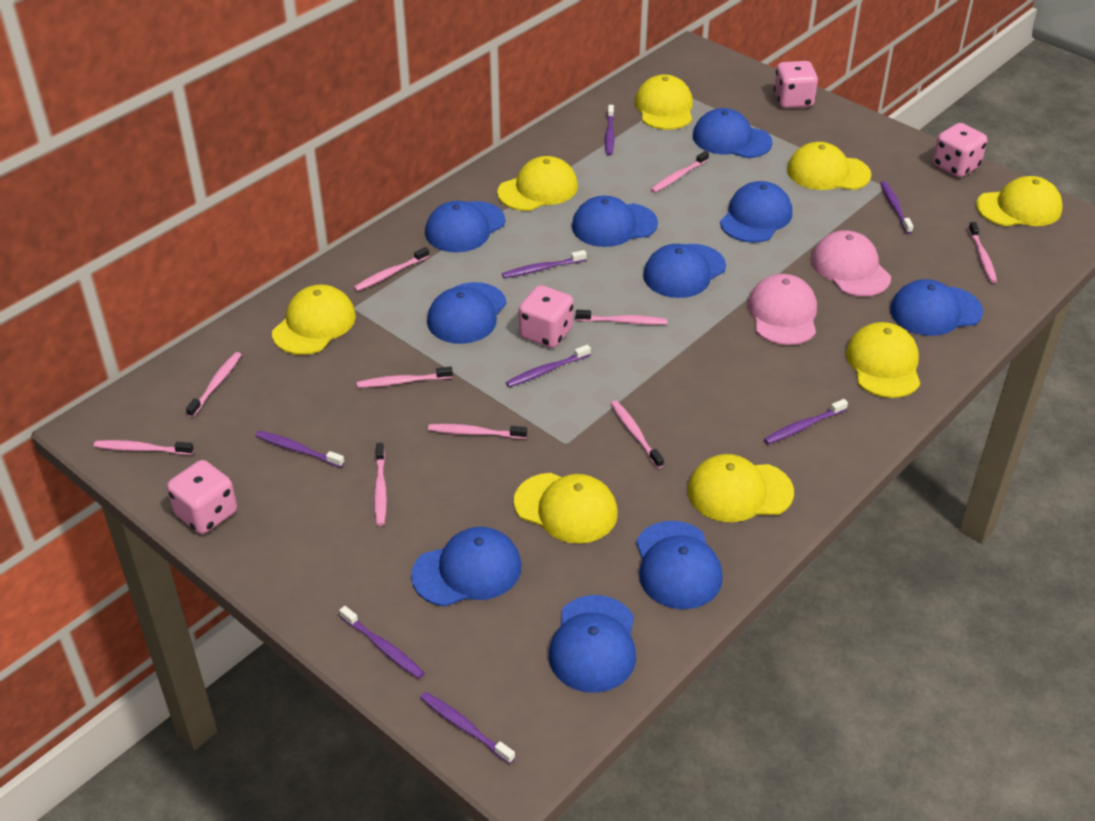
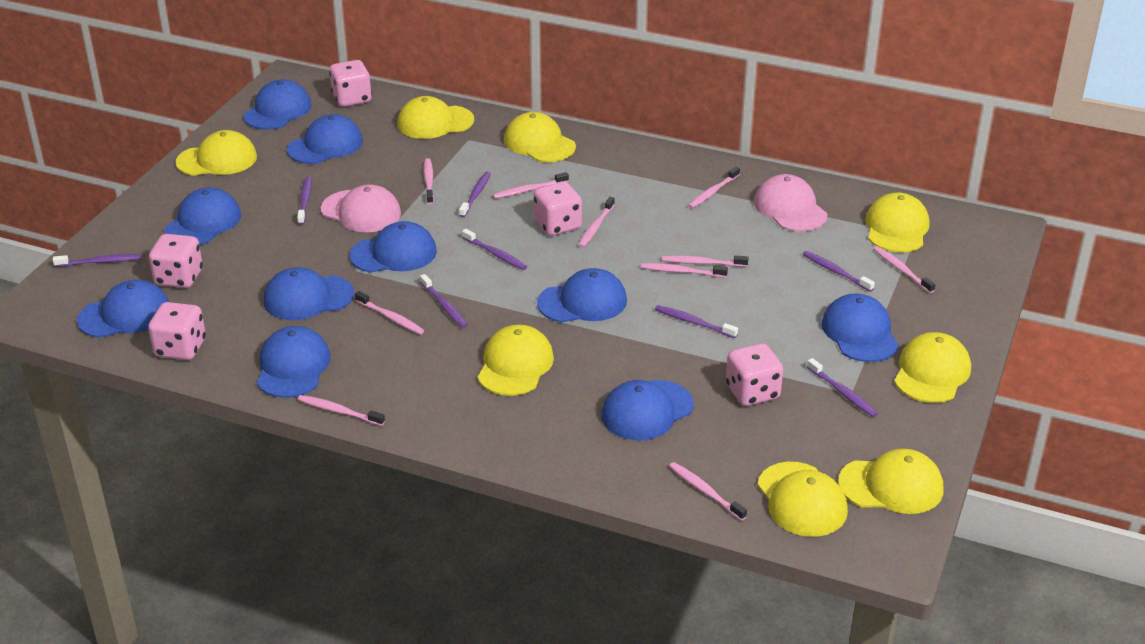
pink dice: 4 -> 5

